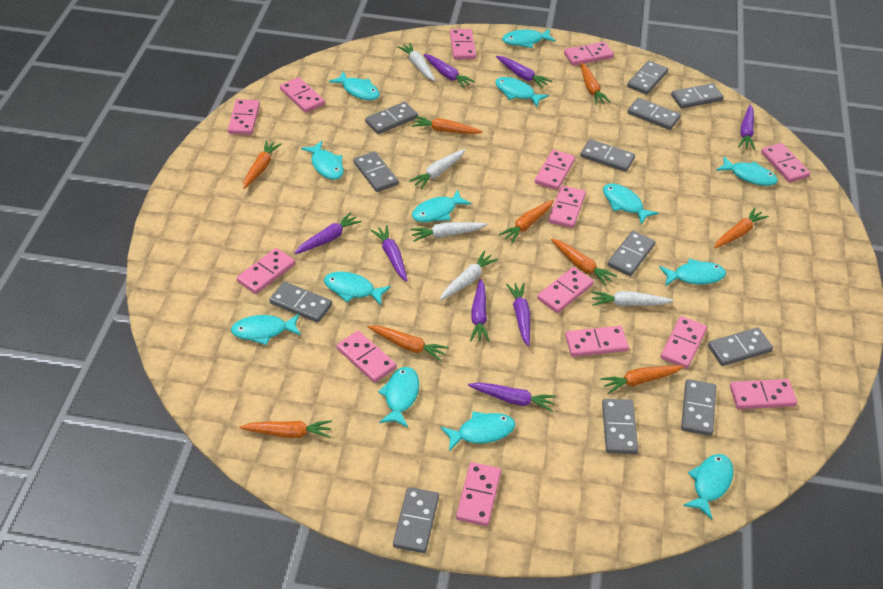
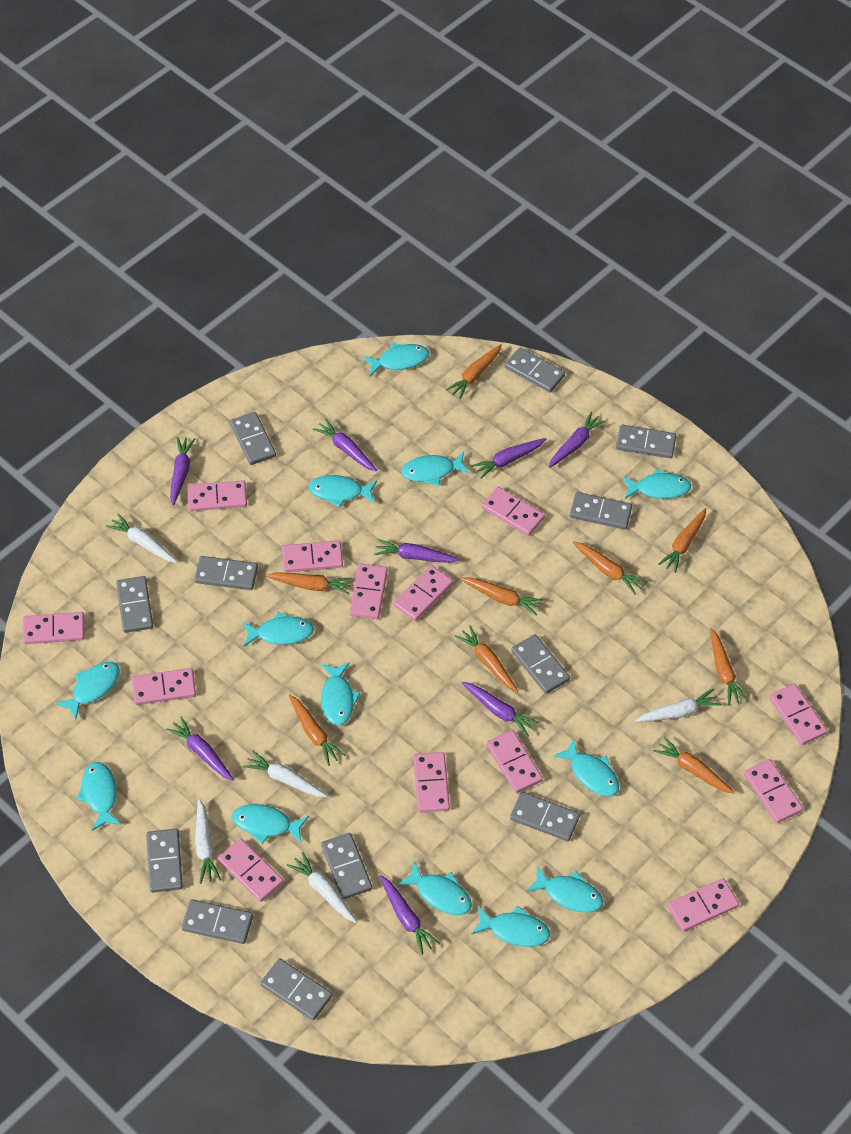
pink domino: 14 -> 13

